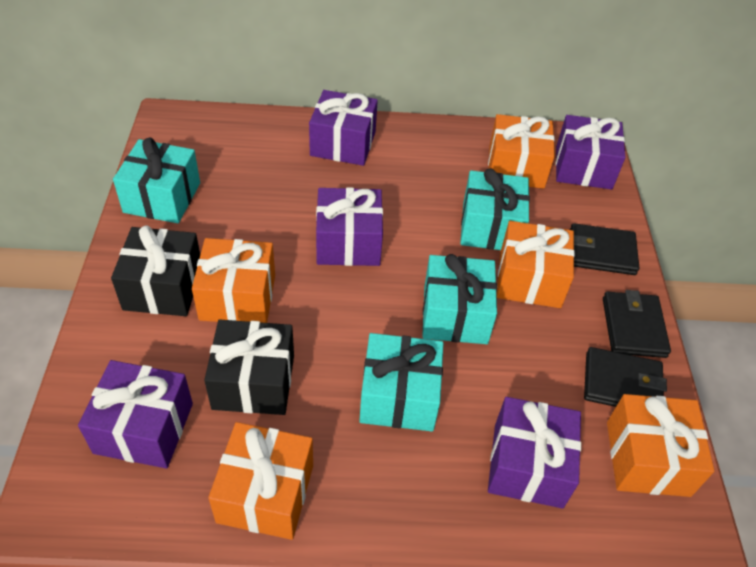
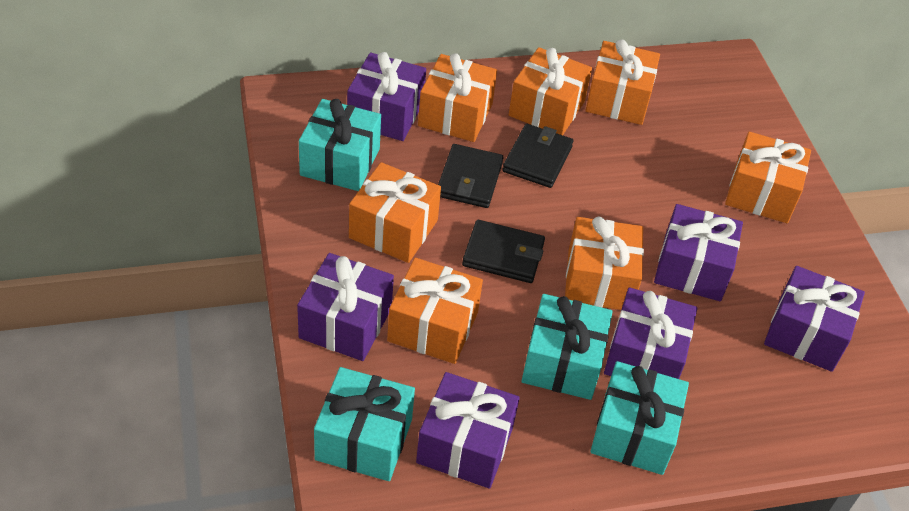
black gift: 2 -> 0
orange gift: 5 -> 7
purple gift: 5 -> 6

